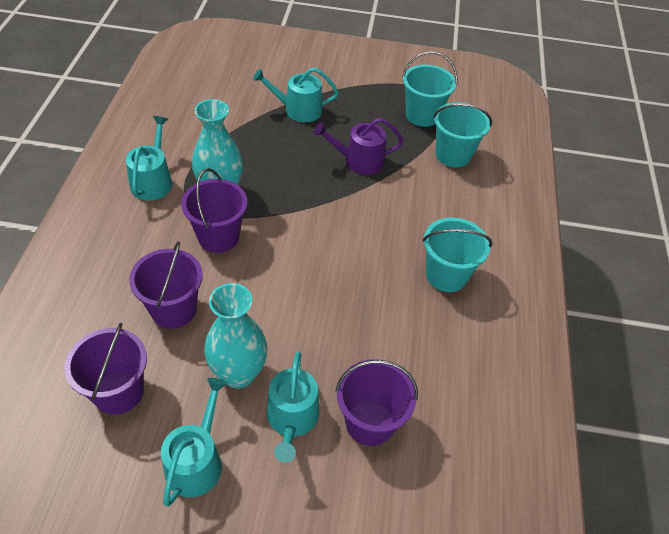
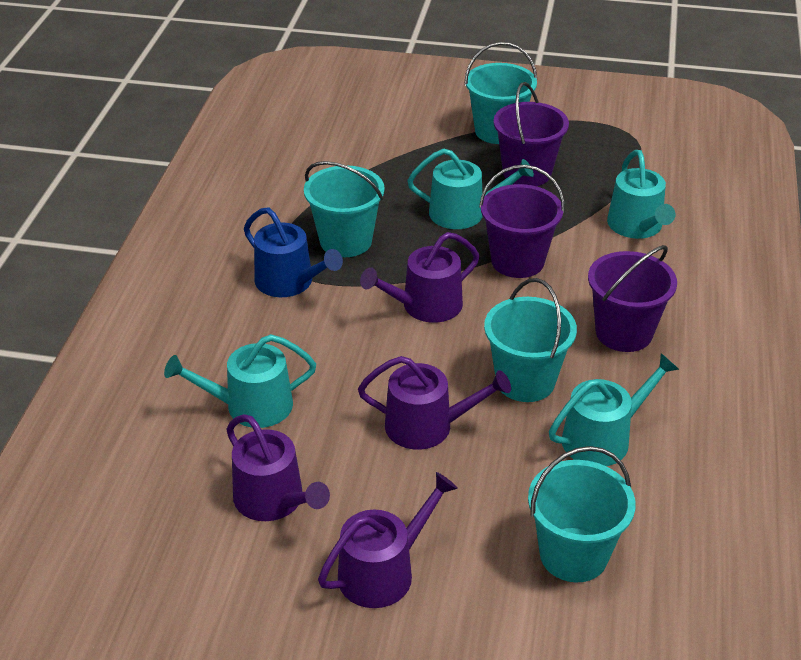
blue watering can: 0 -> 1
purple bucket: 4 -> 3
purple watering can: 1 -> 4
turquoise bucket: 3 -> 4
turquoise vase: 2 -> 0

